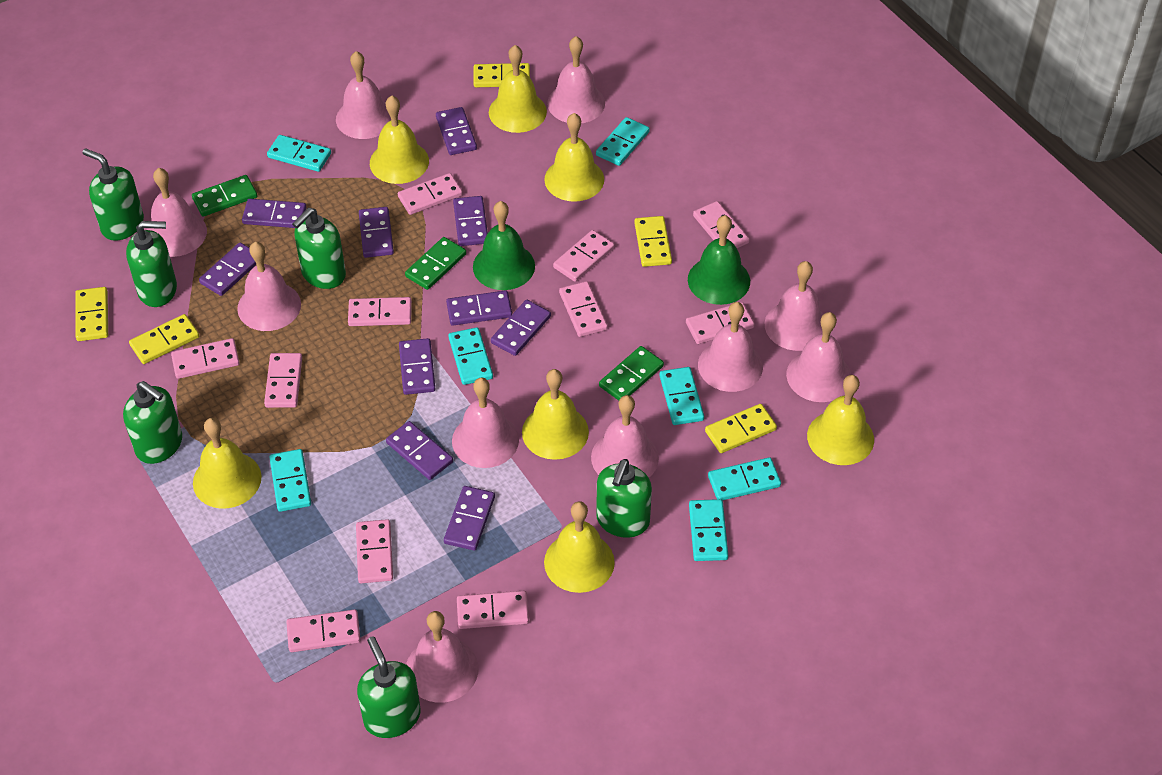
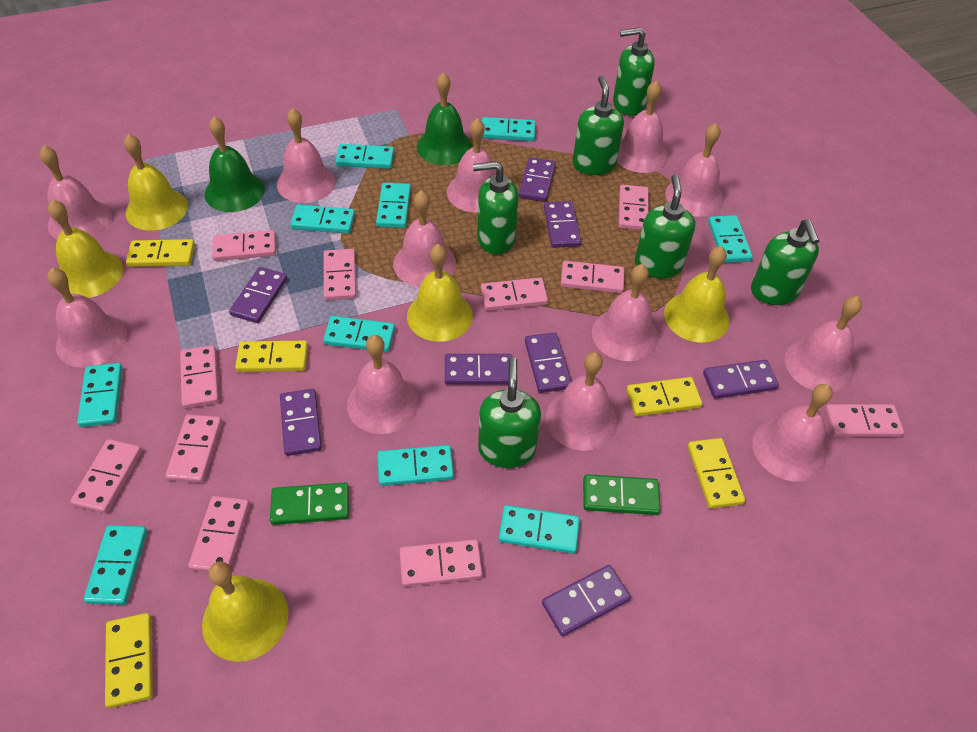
green domino: 3 -> 2
pink bell: 10 -> 12
purple domino: 10 -> 8
turquoise domino: 7 -> 10
yellow bell: 7 -> 5

